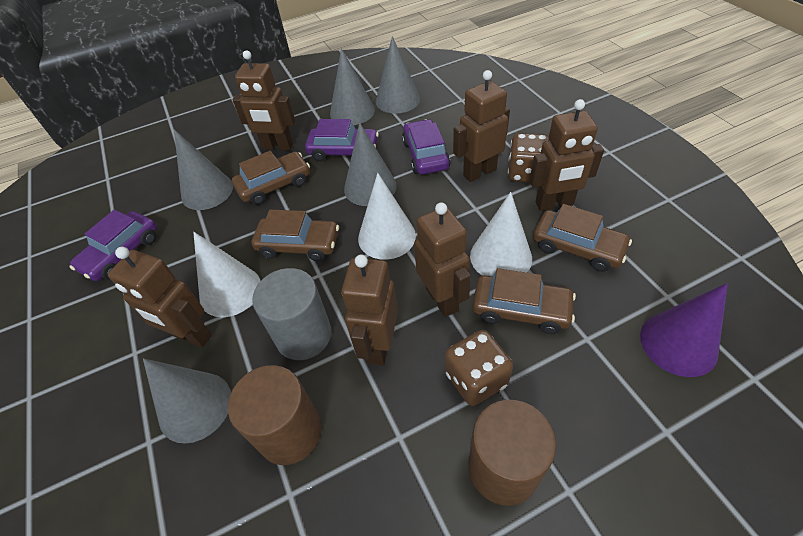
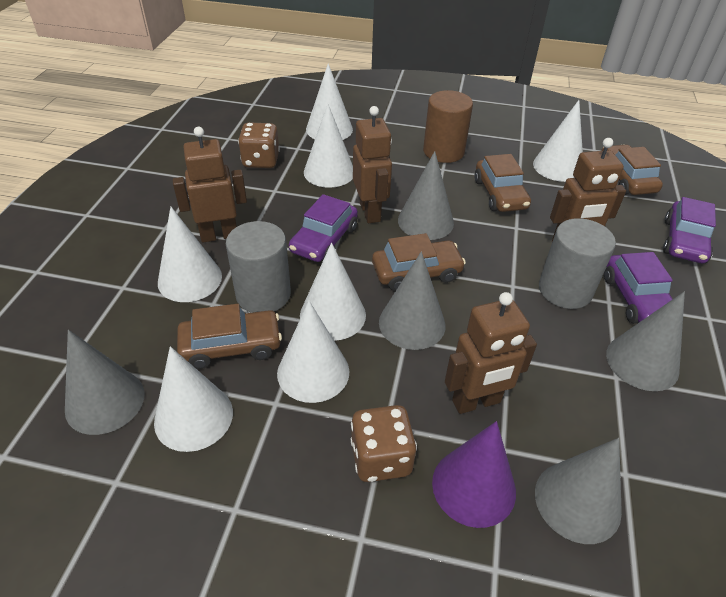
brown cylinder: 2 -> 1
brown robot: 6 -> 4
grey cylinder: 1 -> 2
white cone: 3 -> 7

